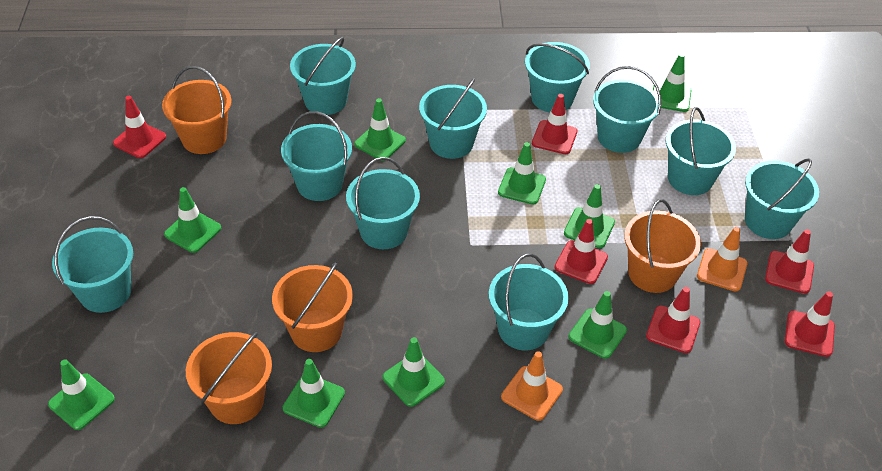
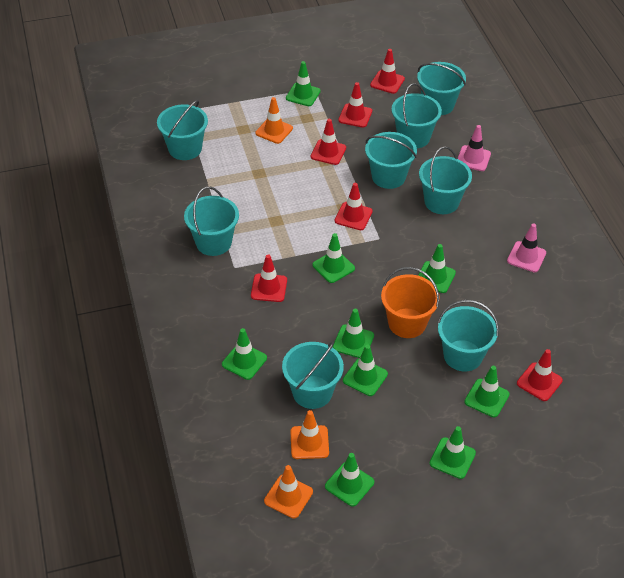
orange bucket: 4 -> 1
orange traffic cone: 2 -> 3
pink traffic cone: 0 -> 2
turquoise bucket: 10 -> 8

